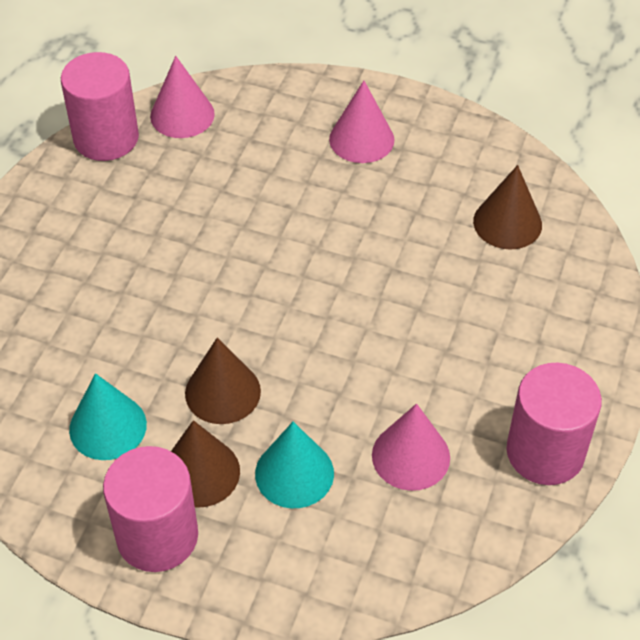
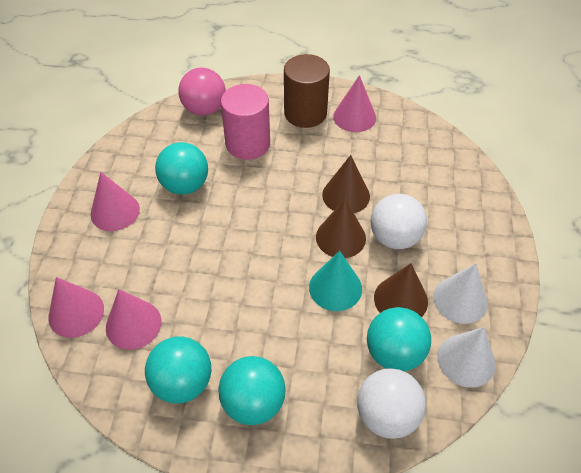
brown cylinder: 0 -> 1
pink ball: 0 -> 1
pink cone: 3 -> 4
pink cylinder: 3 -> 1
turquoise ball: 0 -> 4
turquoise cone: 2 -> 1
white ball: 0 -> 2
white cone: 0 -> 2

